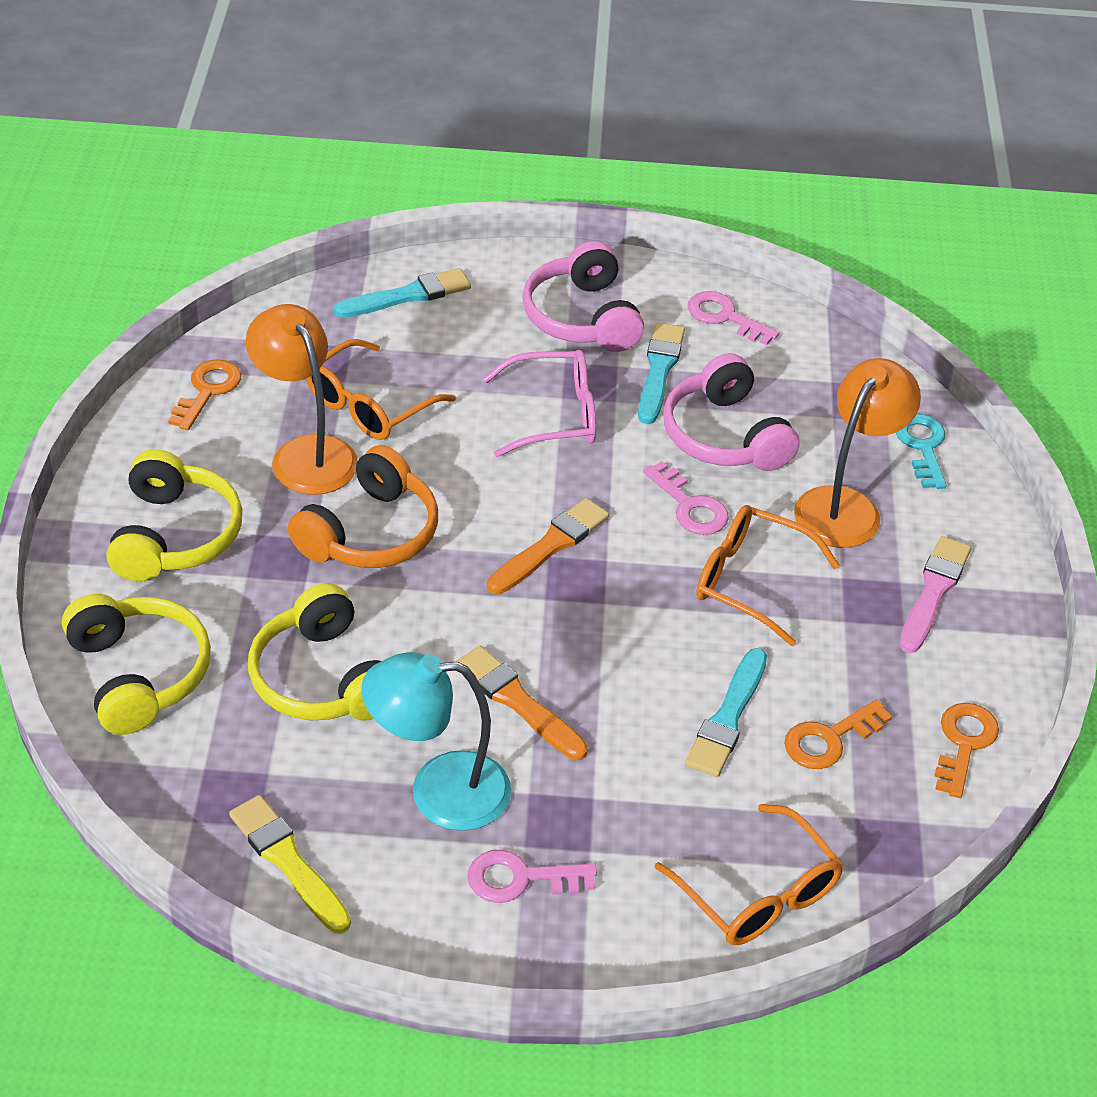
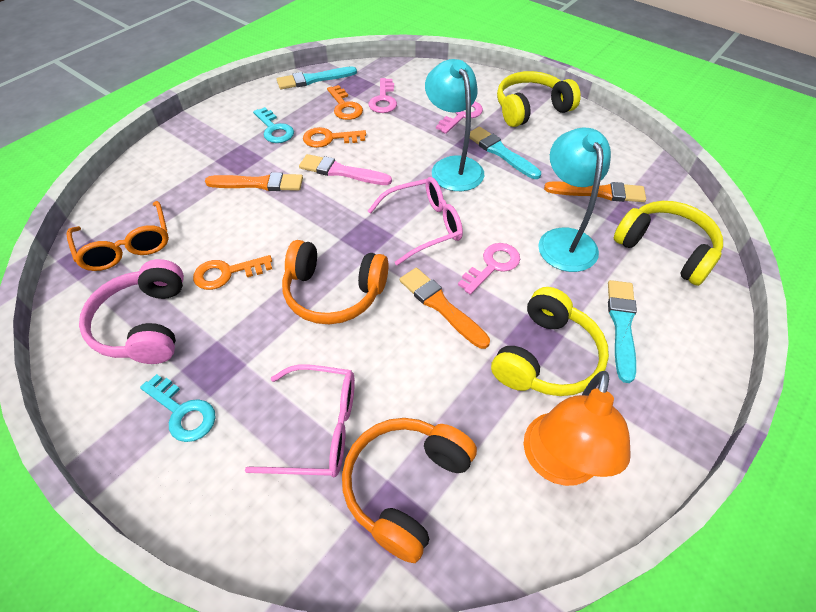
orange brush: 2 -> 3
orange glasses: 3 -> 1
orange headphones: 1 -> 2
orange lamp: 2 -> 1
pink glasses: 1 -> 2
pink headphones: 2 -> 1
turquoise key: 1 -> 2
turquoise lamp: 1 -> 2
yellow brush: 1 -> 0

